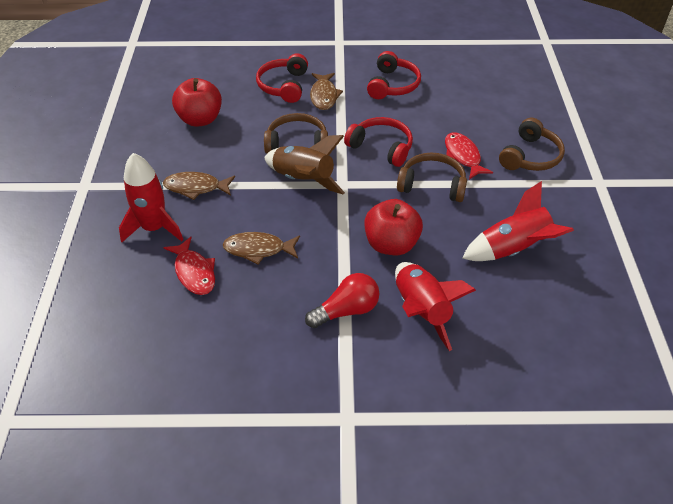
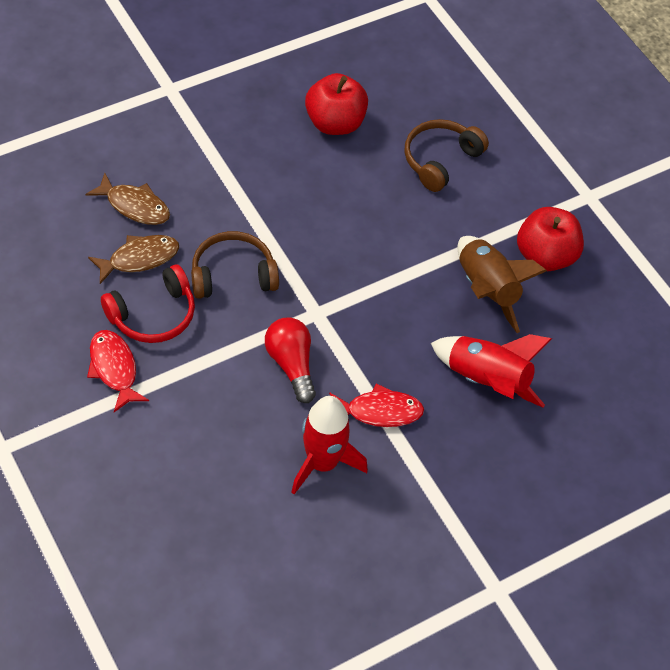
brown fish: 3 -> 2
brown headphones: 3 -> 2
red headphones: 3 -> 1
red rocket: 3 -> 2

